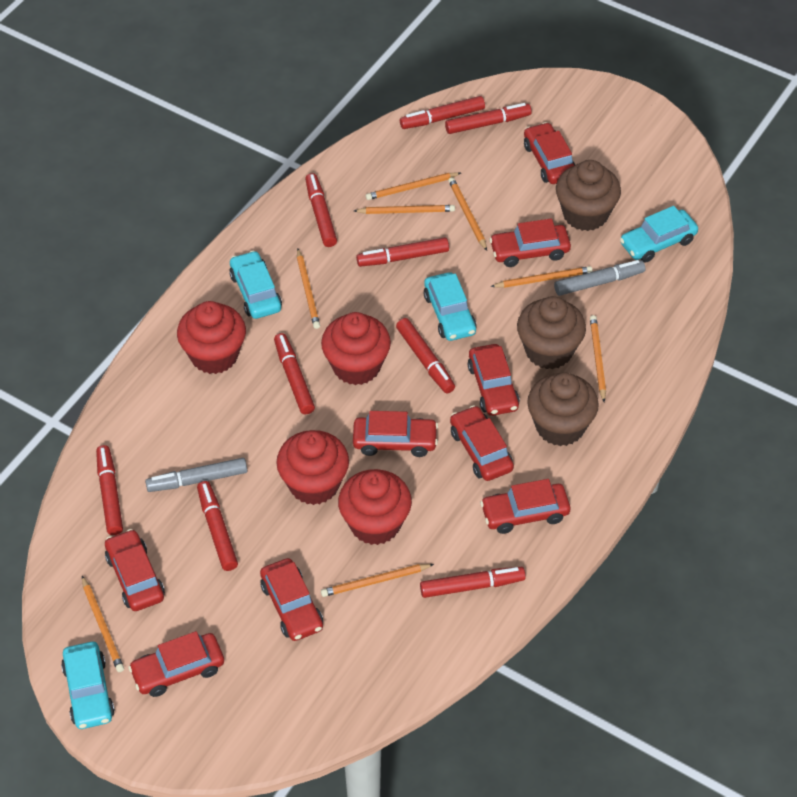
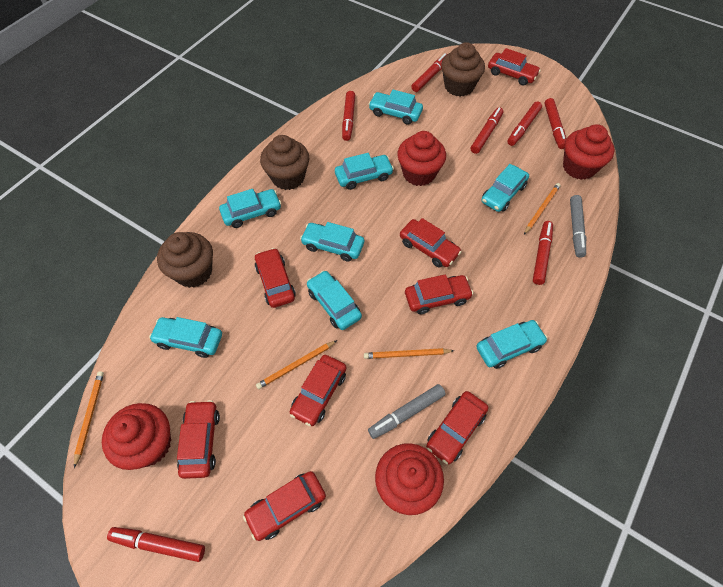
orange pencil: 8 -> 4
red car: 9 -> 8
red marker: 9 -> 7
turquoise car: 4 -> 8

